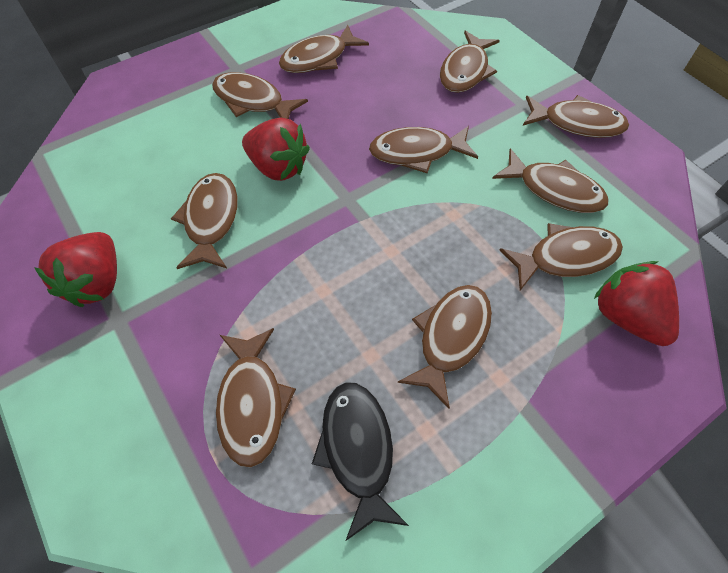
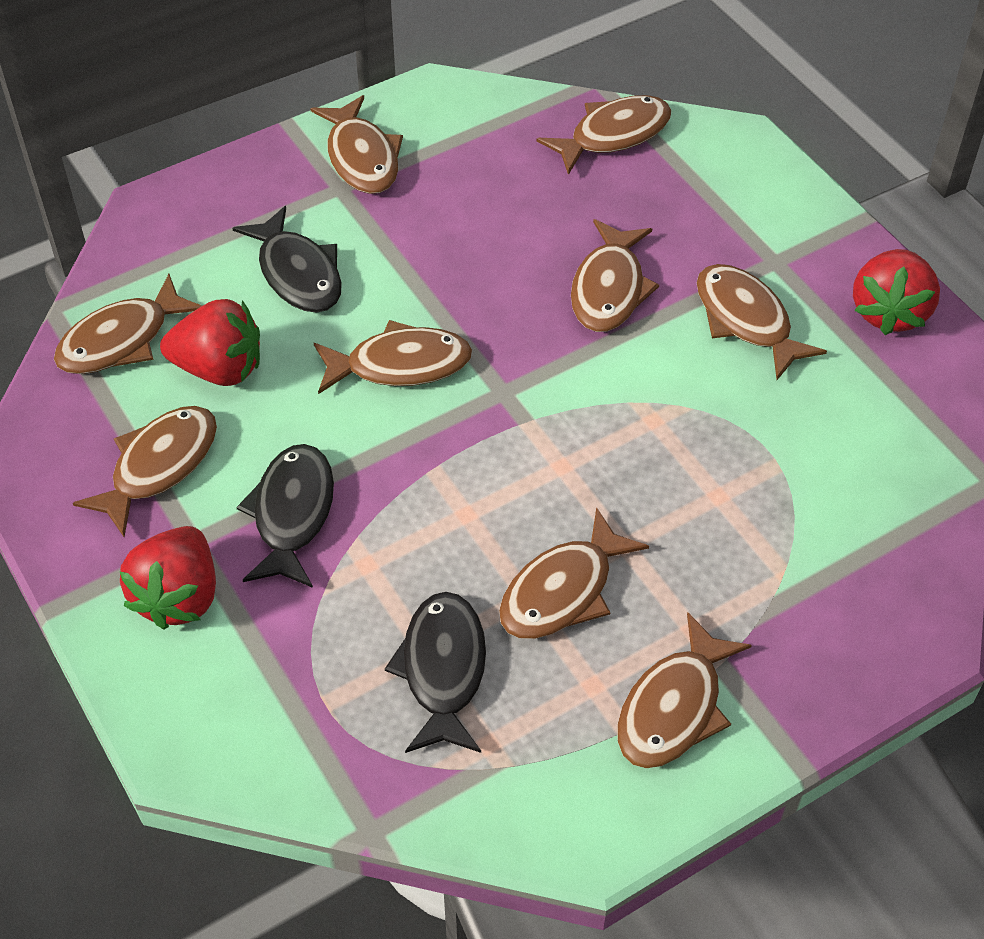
black fish: 1 -> 3
brown fish: 10 -> 9

